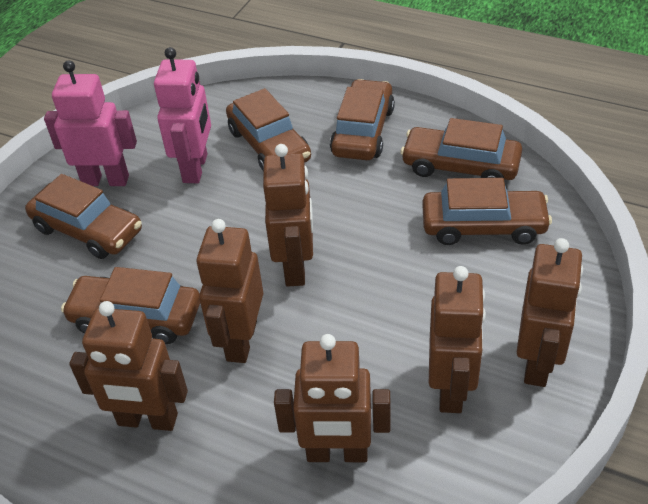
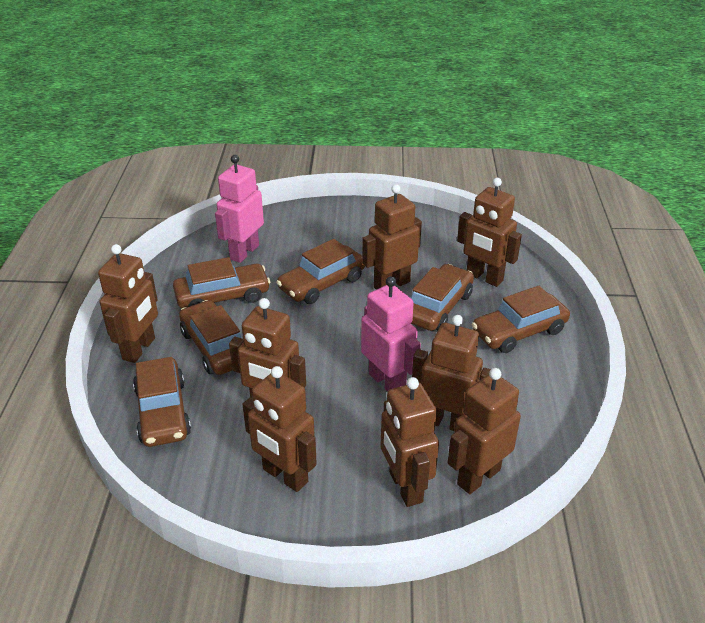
brown robot: 6 -> 8

